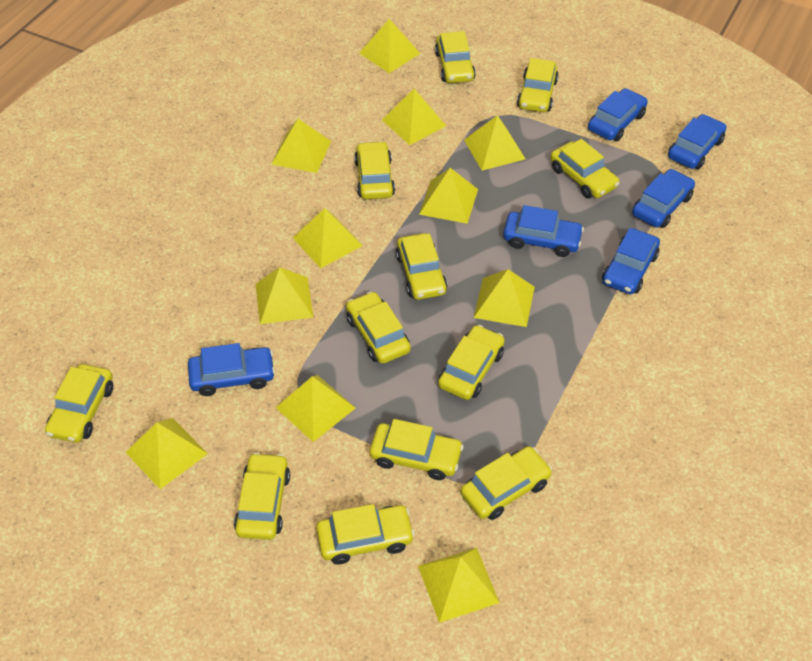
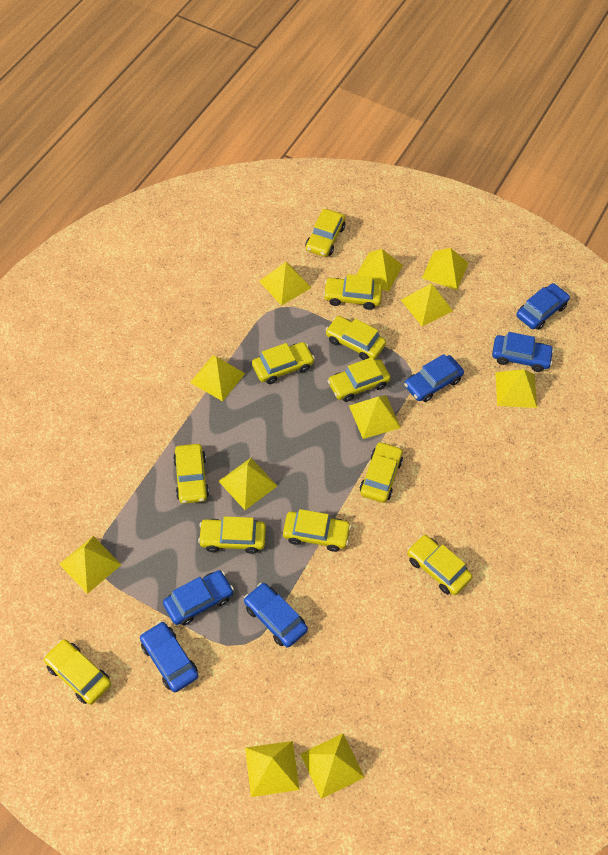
yellow car: 12 -> 11

